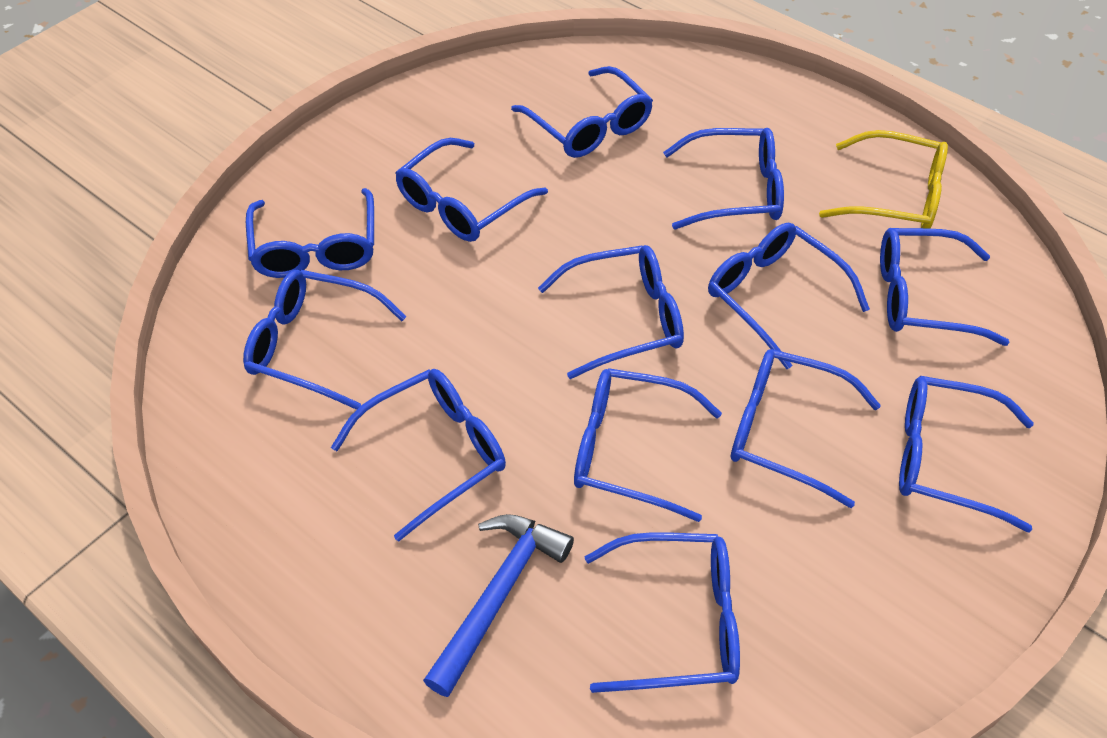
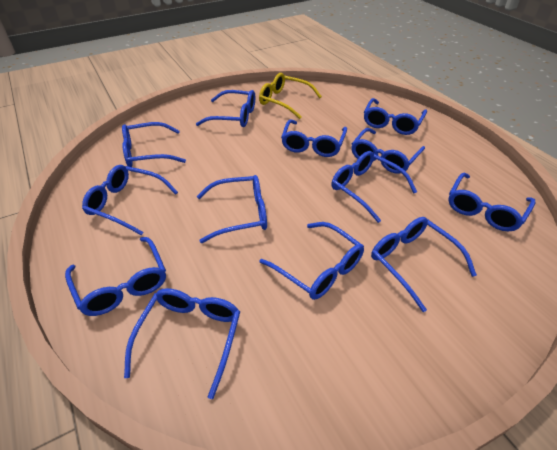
blue hammer: 1 -> 0

